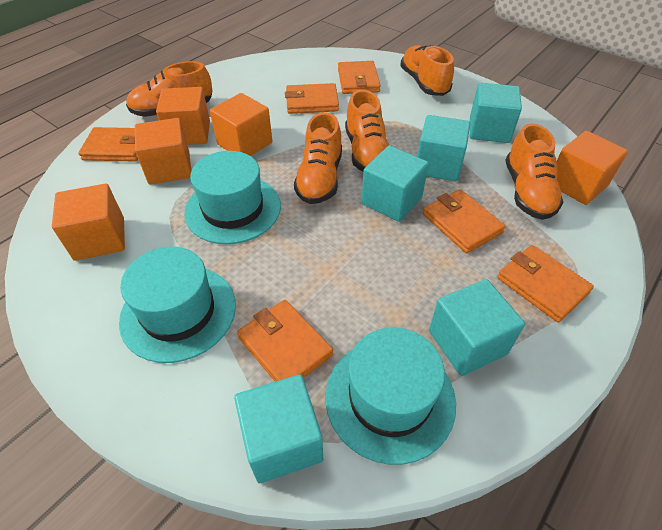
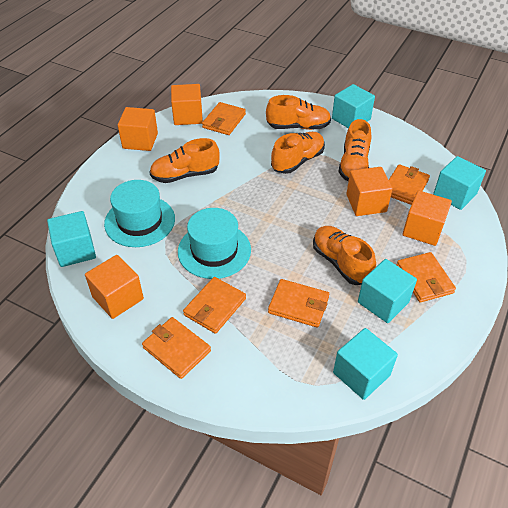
turquoise hat: 3 -> 2

